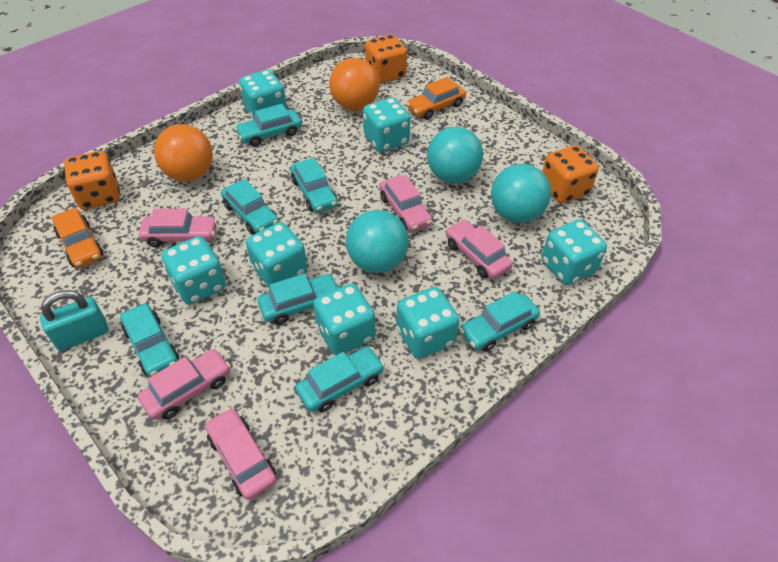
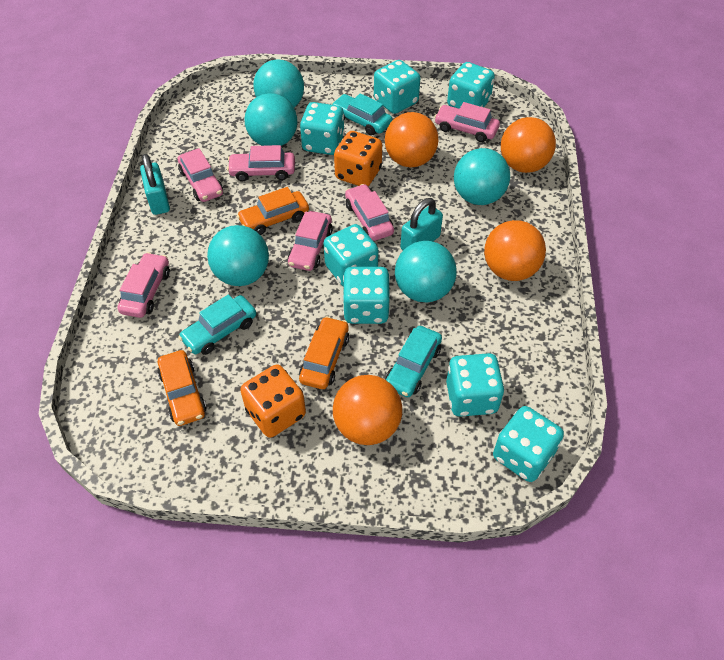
orange ball: 2 -> 4
orange car: 2 -> 3
orange dice: 3 -> 2
pink car: 5 -> 6
turquoise ball: 3 -> 5
turquoise car: 7 -> 3
turquoise padlock: 1 -> 2

